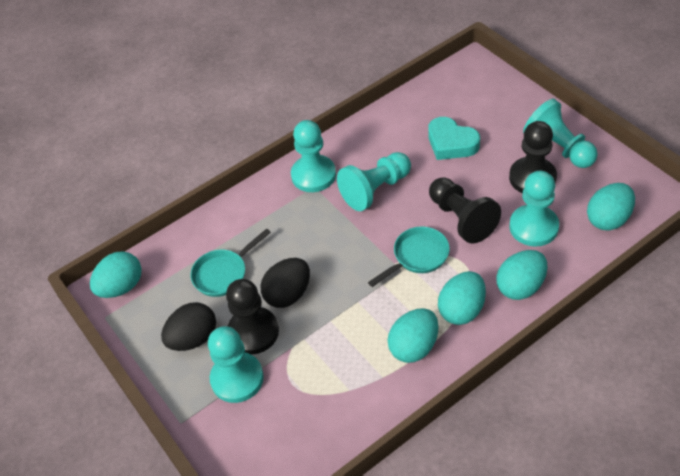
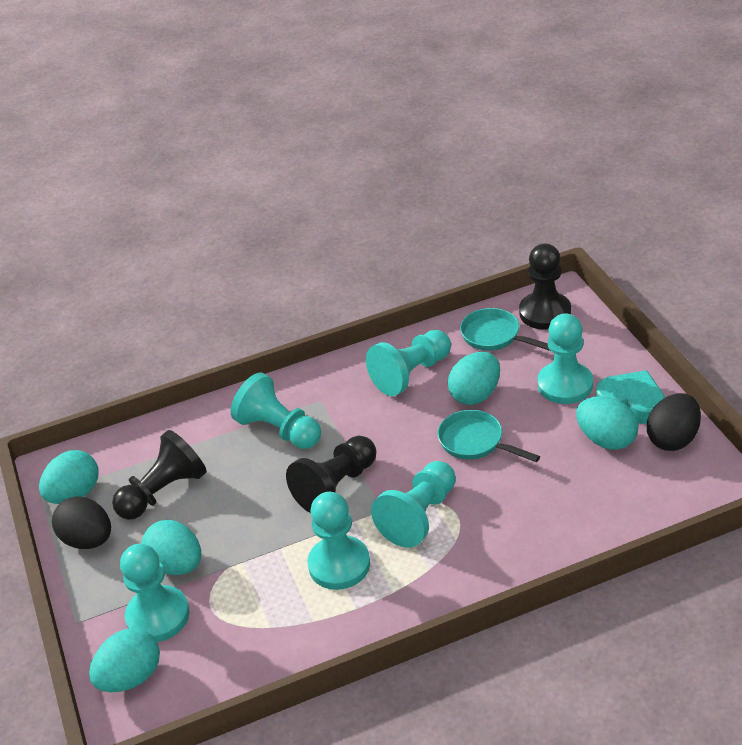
turquoise pawn: 5 -> 6

